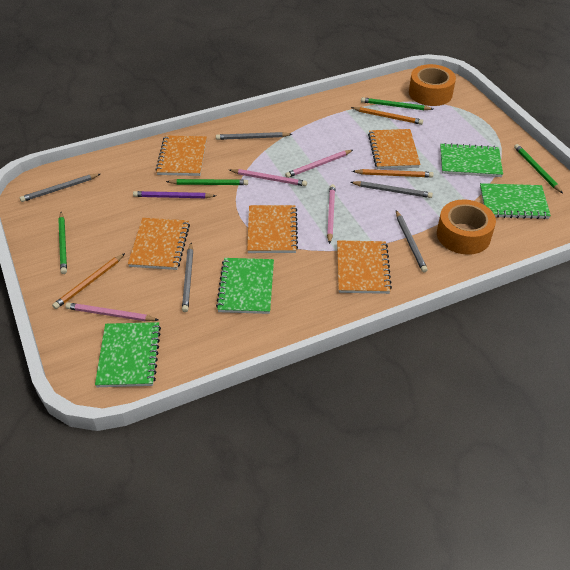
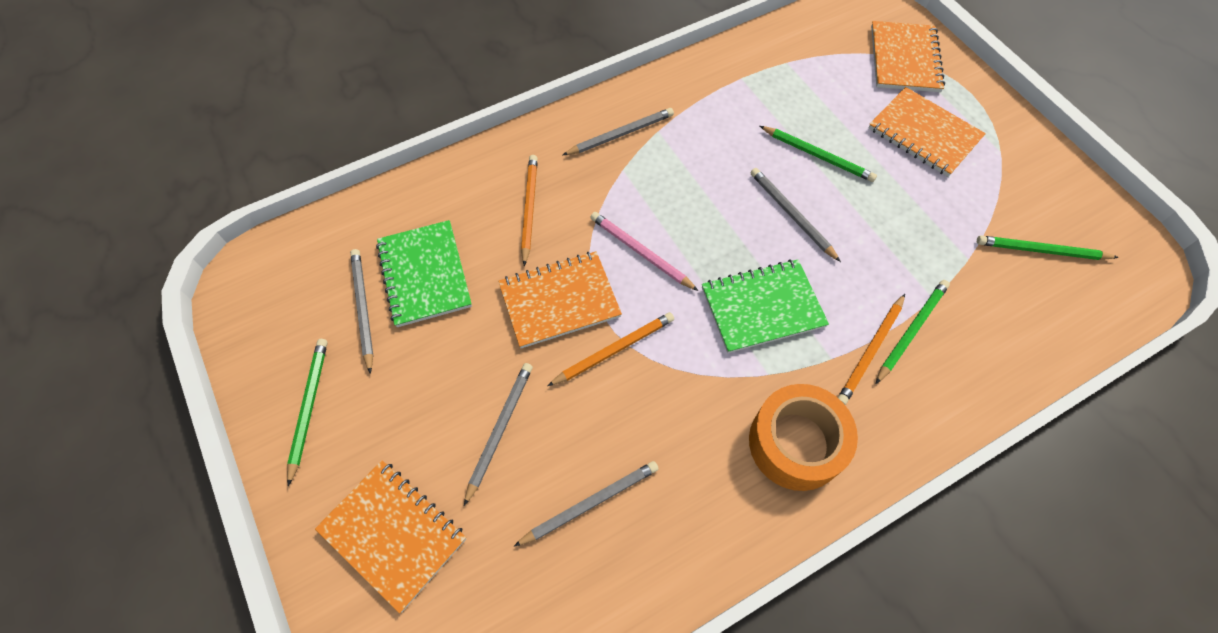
green notebook: 4 -> 2
orange notebook: 5 -> 4
orange tape: 2 -> 1
pink pencil: 4 -> 1
purple pencil: 1 -> 0

